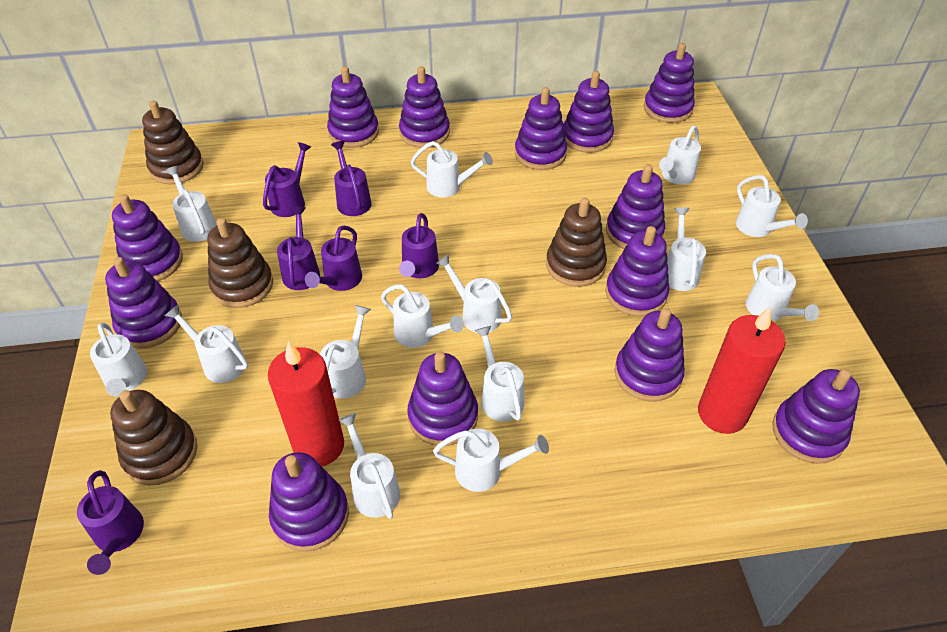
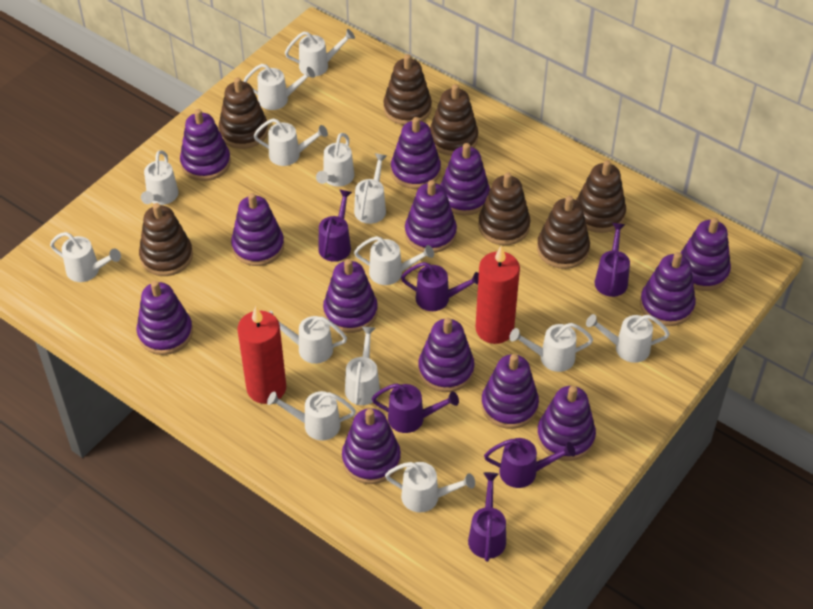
brown stacking toy: 4 -> 7

